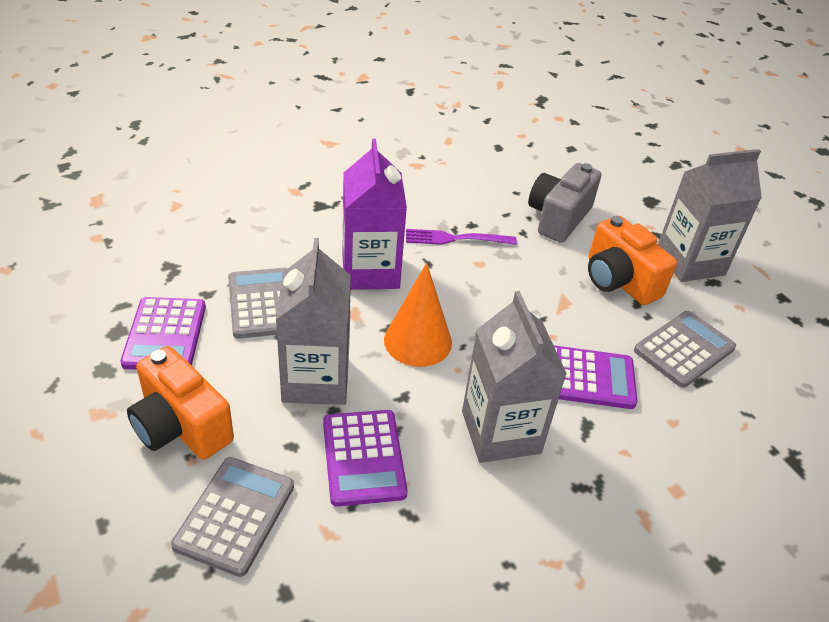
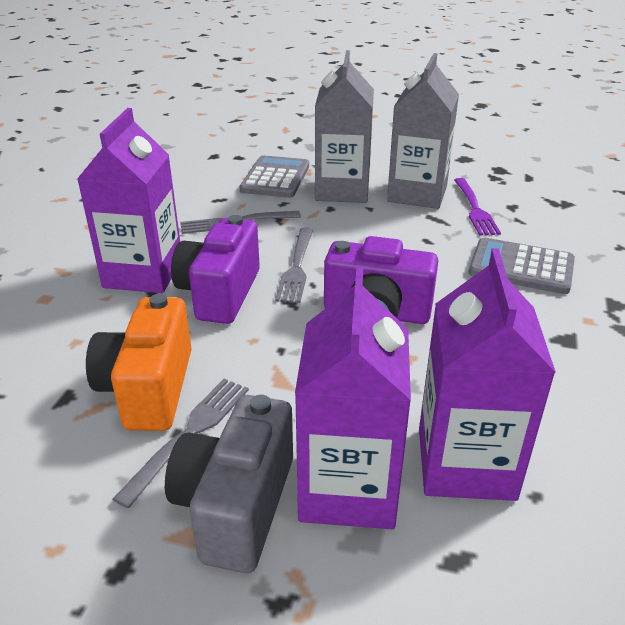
grey calculator: 3 -> 2
grey carton: 3 -> 2
grey fork: 0 -> 3
orange camera: 2 -> 1
orange cone: 1 -> 0
purple calculator: 3 -> 0
purple camera: 0 -> 2
purple carton: 1 -> 3

